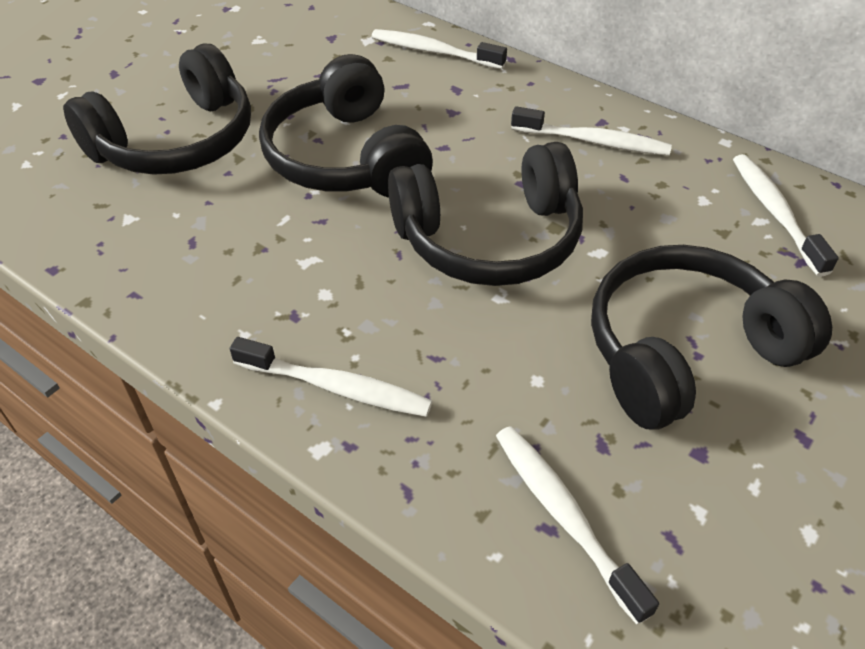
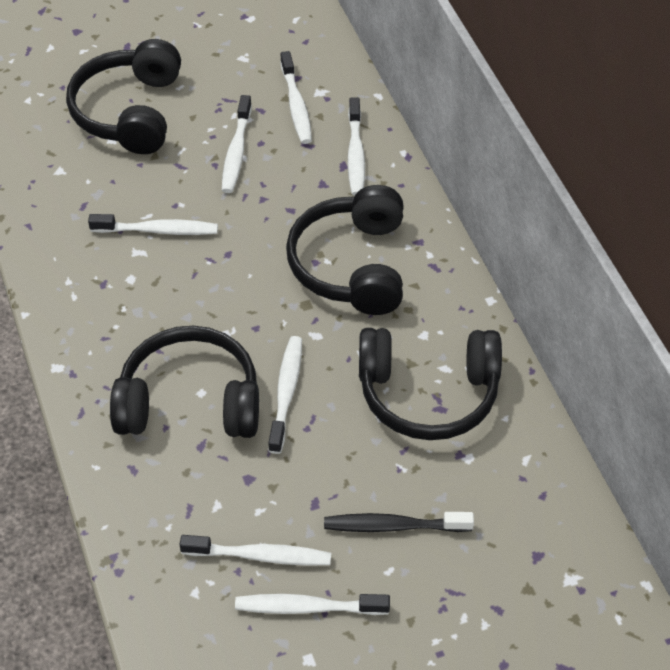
black toothbrush: 0 -> 1
white toothbrush: 5 -> 7

